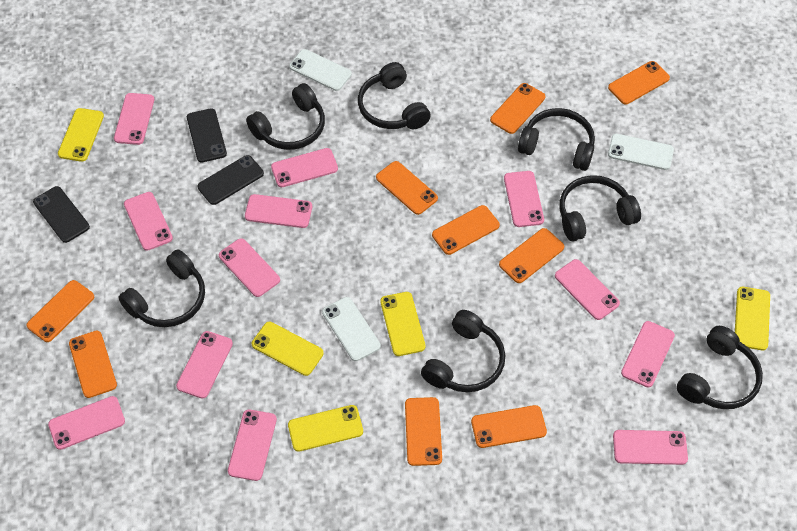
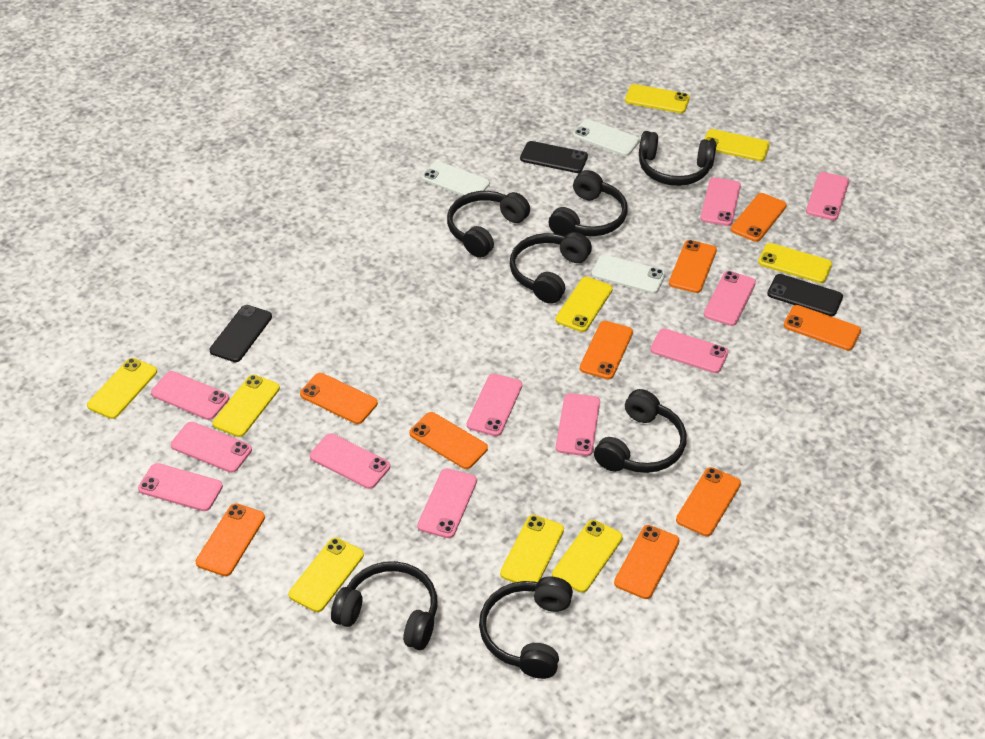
pink phone: 12 -> 11
yellow phone: 5 -> 9

